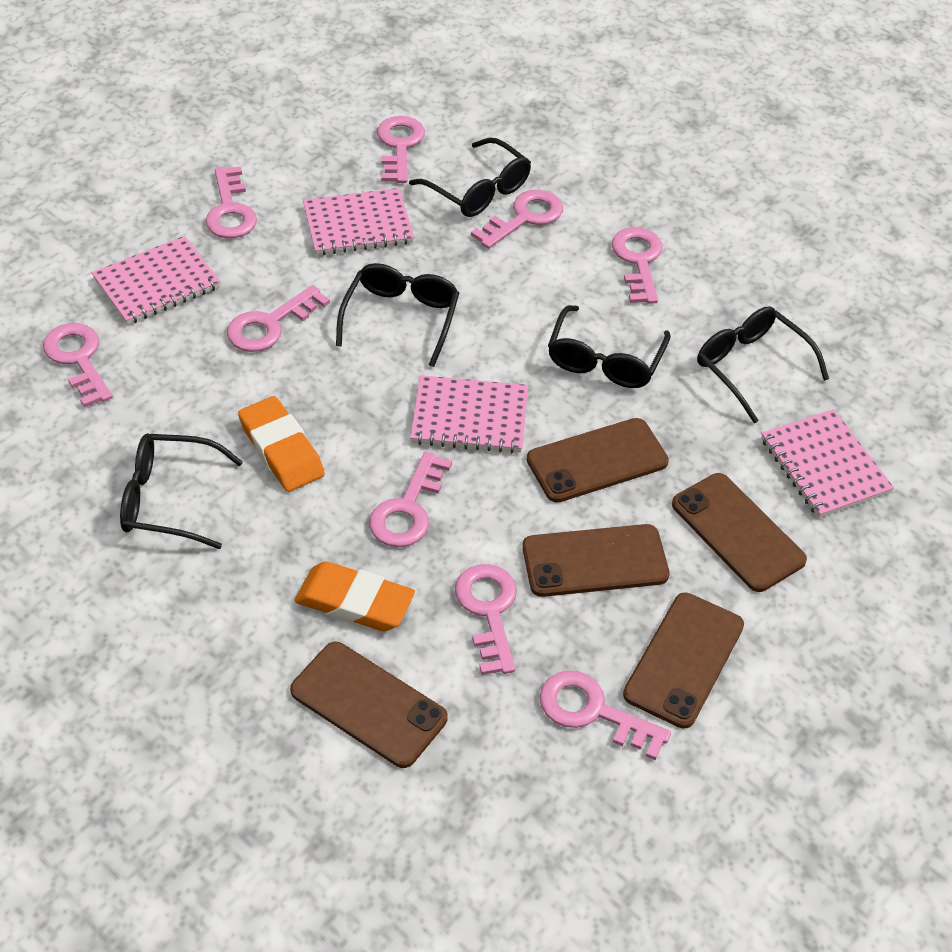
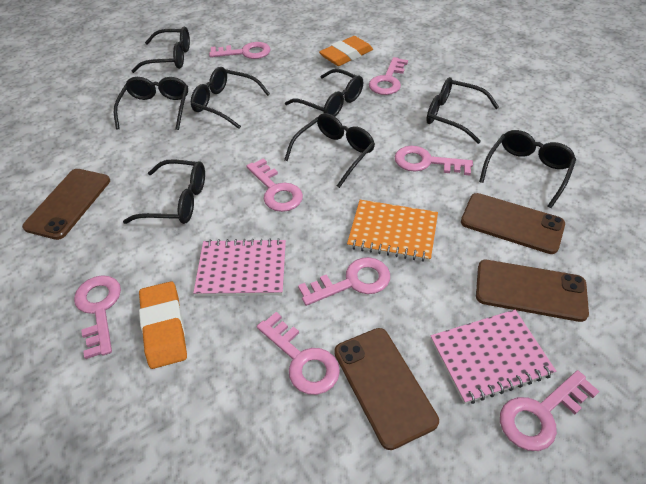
black glasses: 5 -> 8
brown phone: 5 -> 4
orange notebook: 0 -> 1
pink key: 9 -> 8
pink notebook: 4 -> 2

